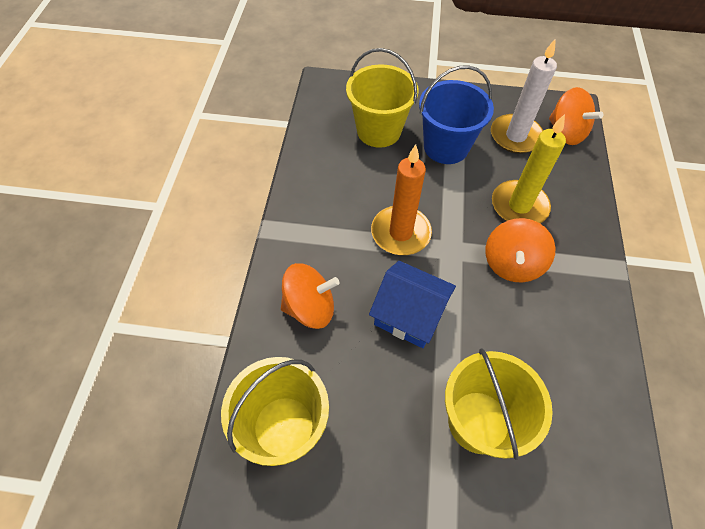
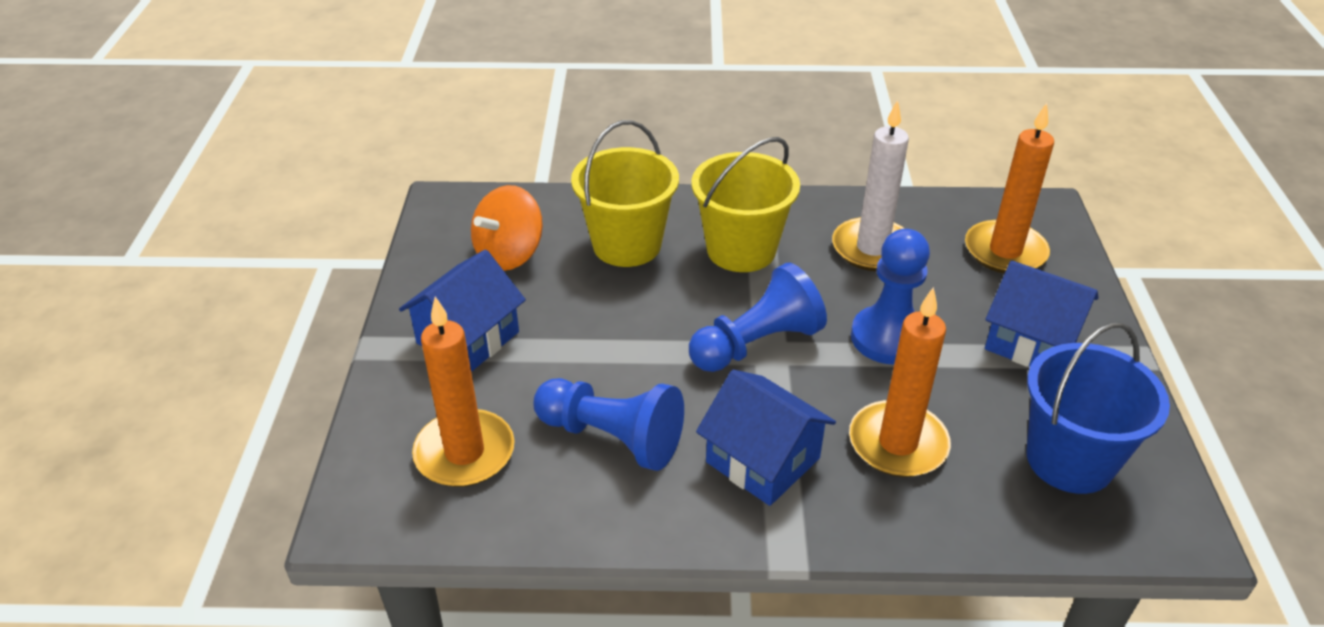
blue house: 1 -> 3
blue pawn: 0 -> 3
orange candle: 1 -> 3
orange spinning top: 3 -> 1
yellow bucket: 3 -> 2
yellow candle: 1 -> 0

